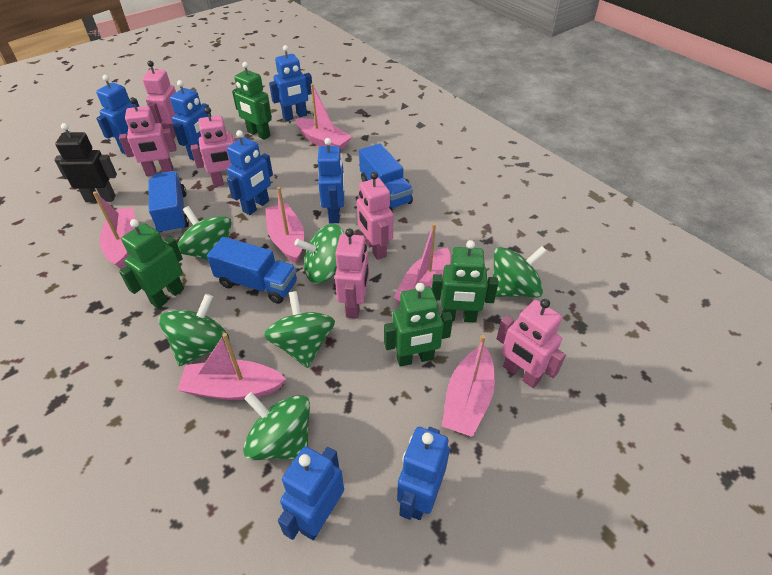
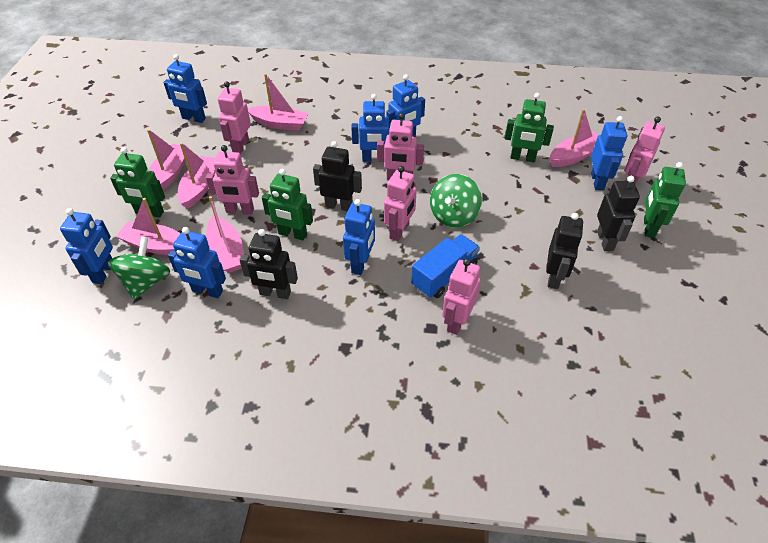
black robot: 1 -> 4
blue truck: 3 -> 1
green spinning top: 6 -> 2

